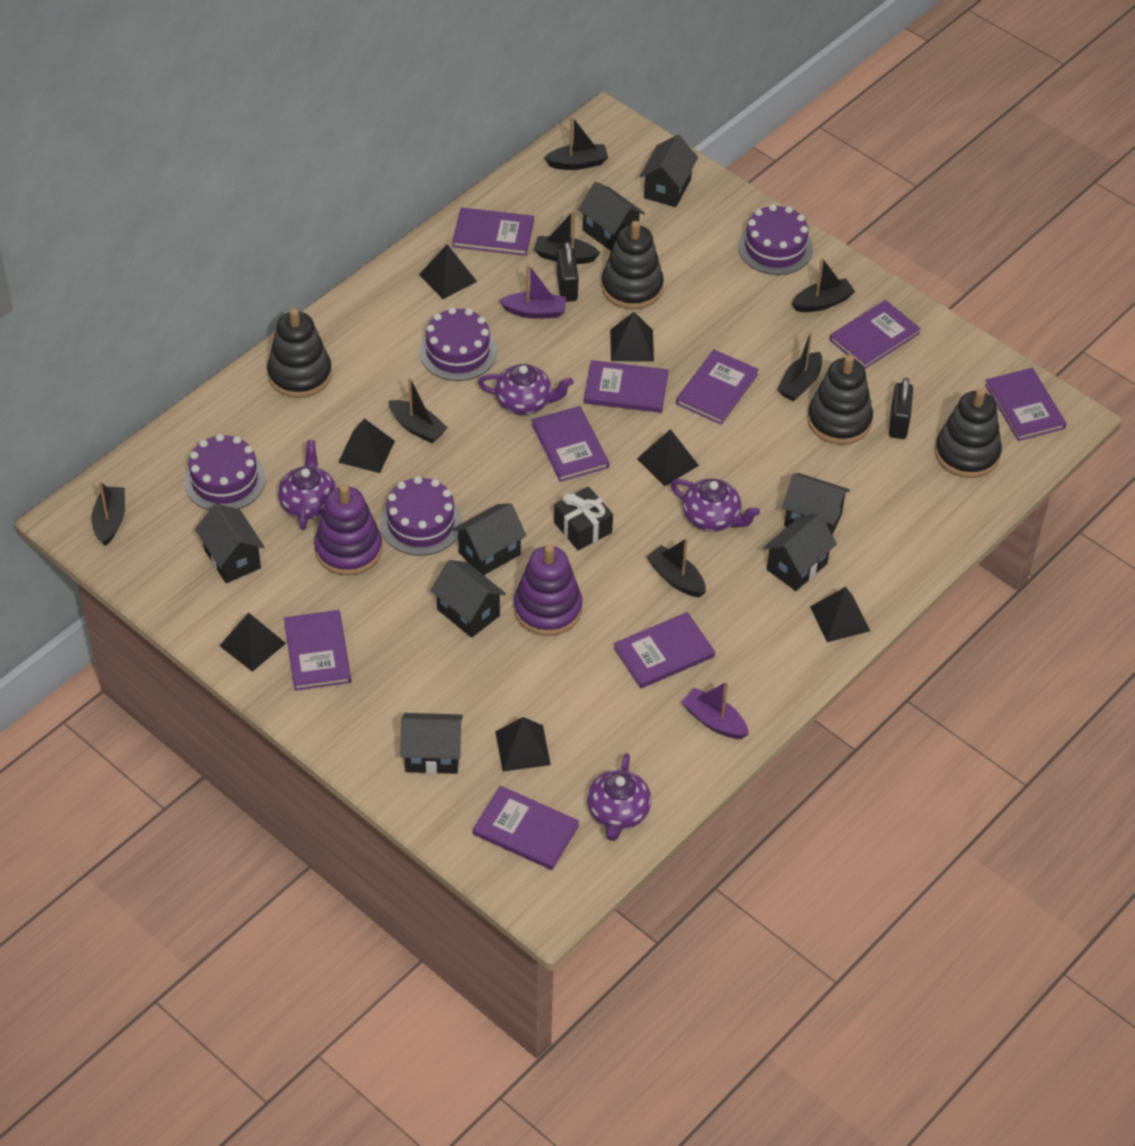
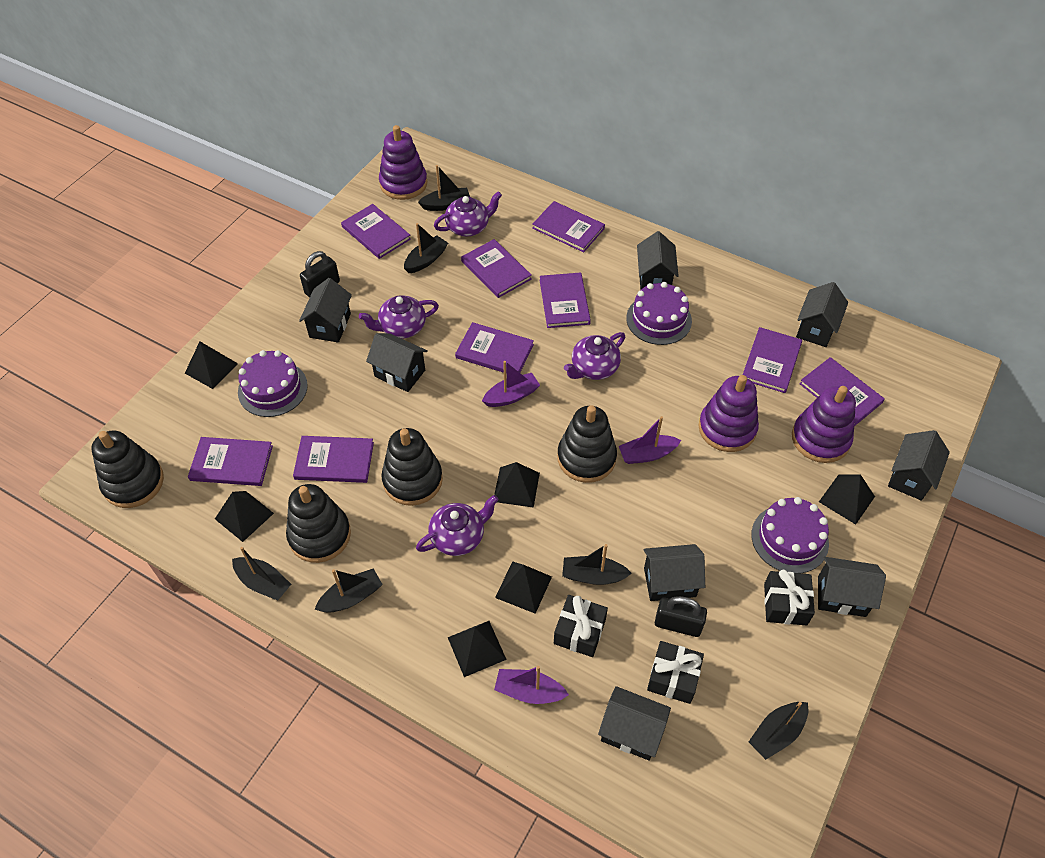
black boat: 7 -> 6
black gift: 1 -> 3
black pyramid: 7 -> 6
purple boat: 2 -> 3
purple cake: 4 -> 3
purple stacking toy: 2 -> 3

